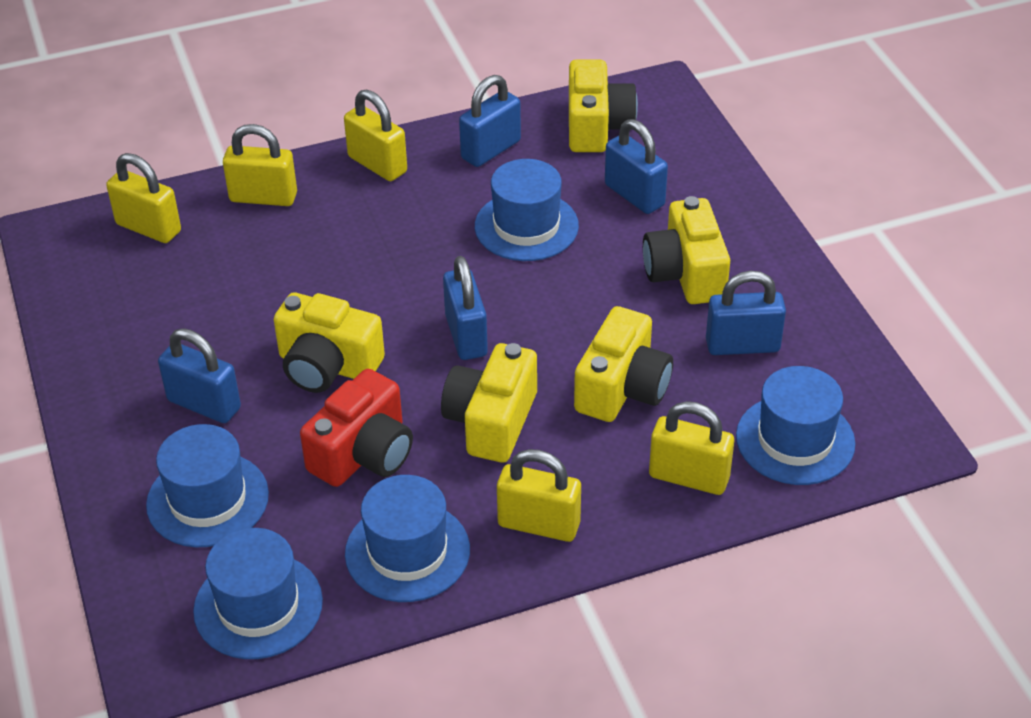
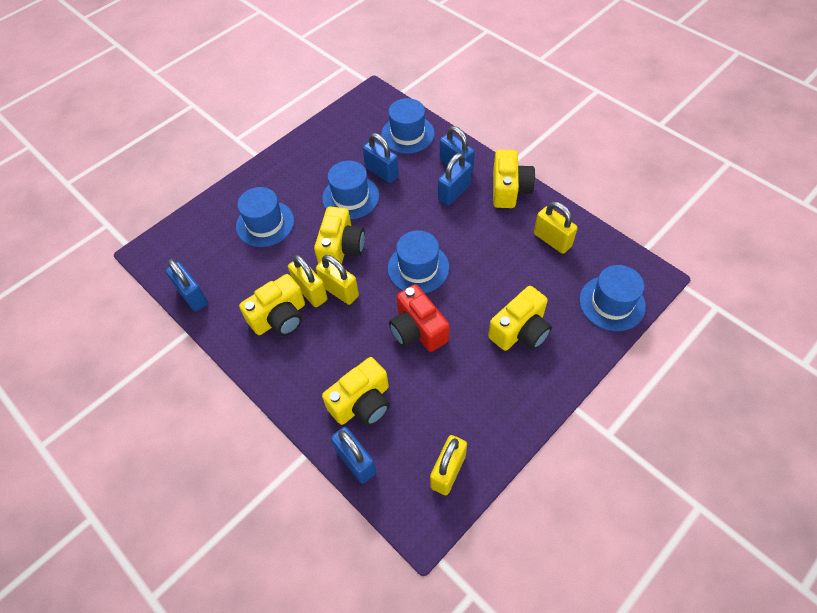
yellow padlock: 5 -> 4

